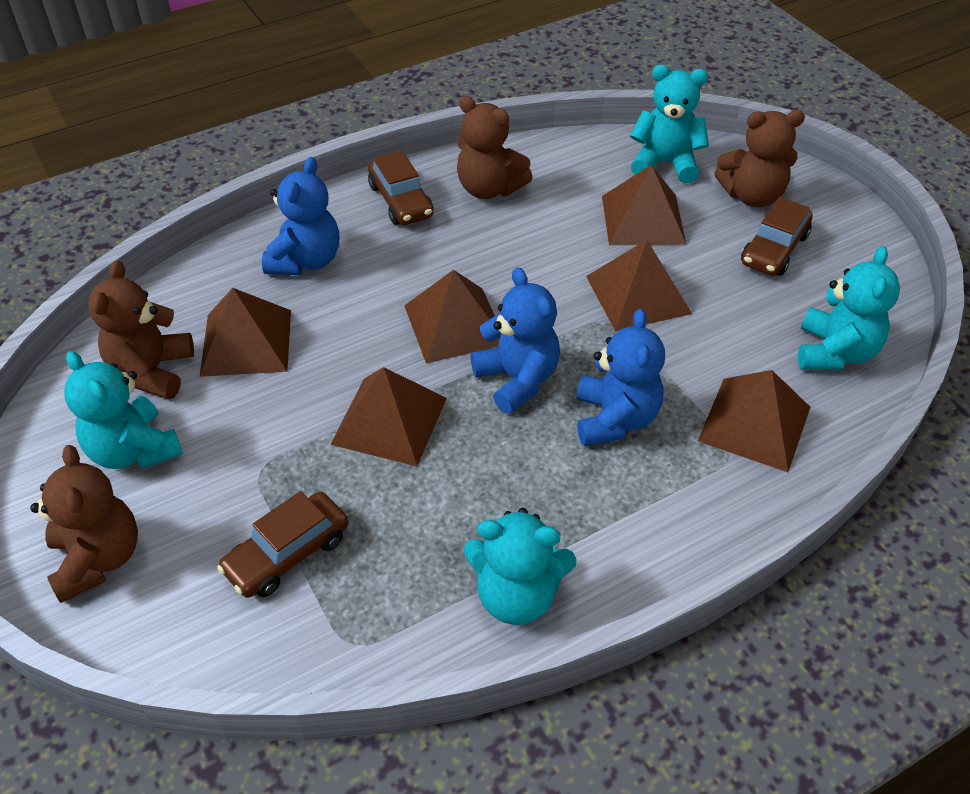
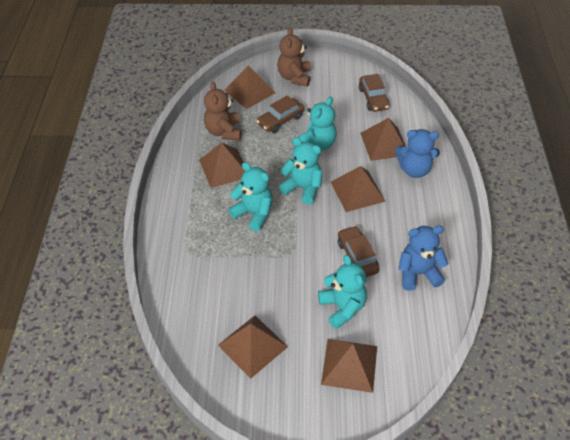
blue teddy bear: 3 -> 2
brown teddy bear: 4 -> 2

